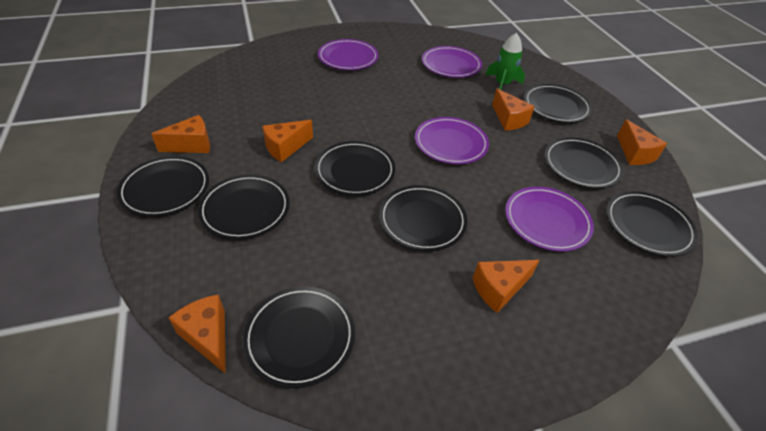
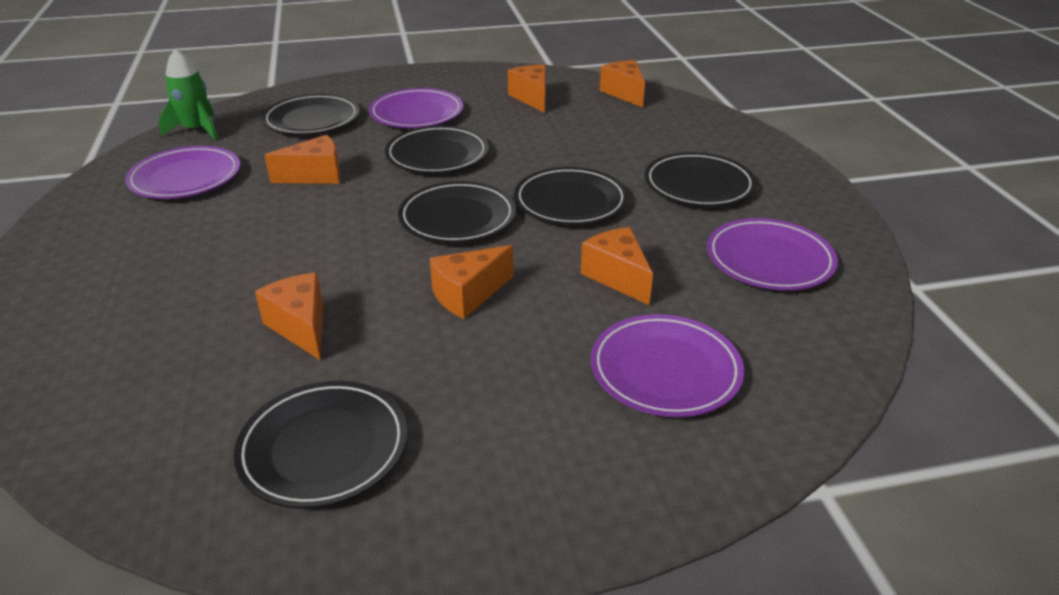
black plate: 8 -> 6

